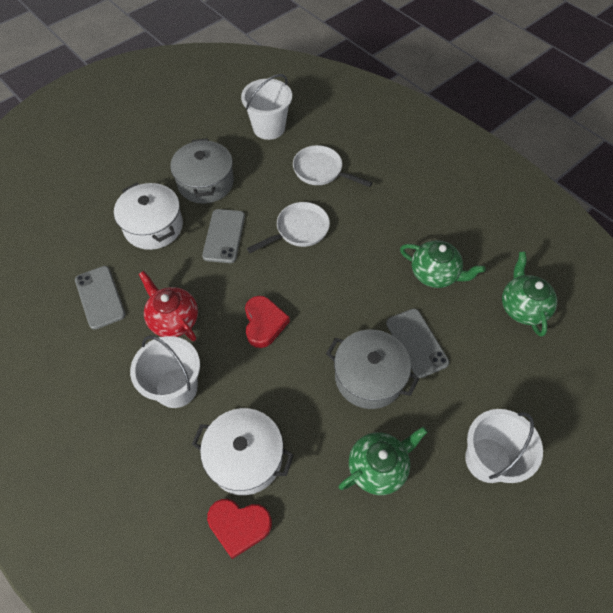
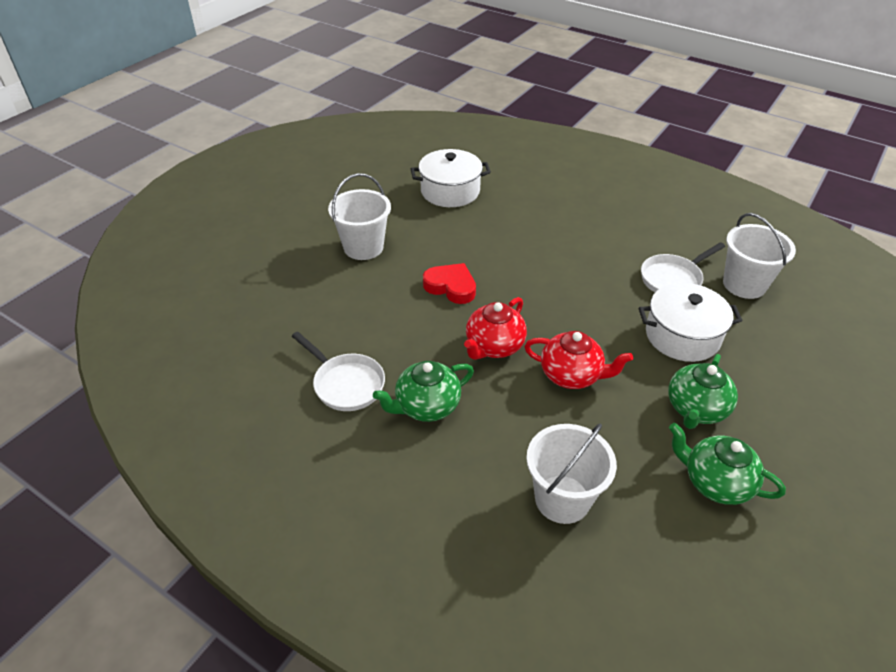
grey phone: 3 -> 0
grey pot: 2 -> 0
red heart: 2 -> 1
red teapot: 1 -> 2

